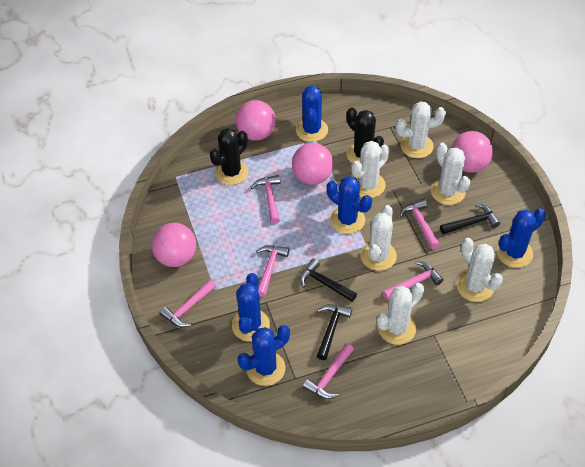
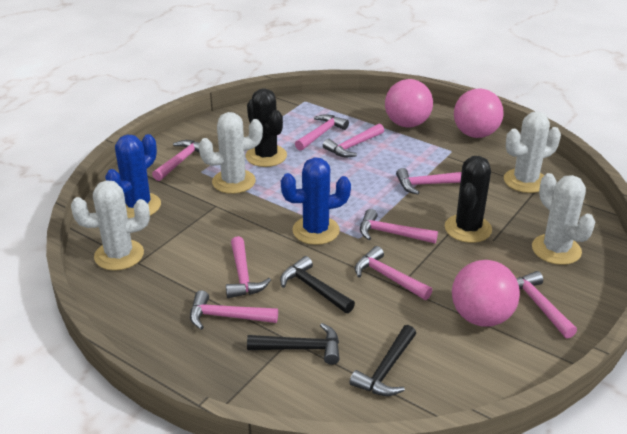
blue cactus: 5 -> 2
pink ball: 4 -> 3
pink hammer: 6 -> 9
white cactus: 6 -> 4

